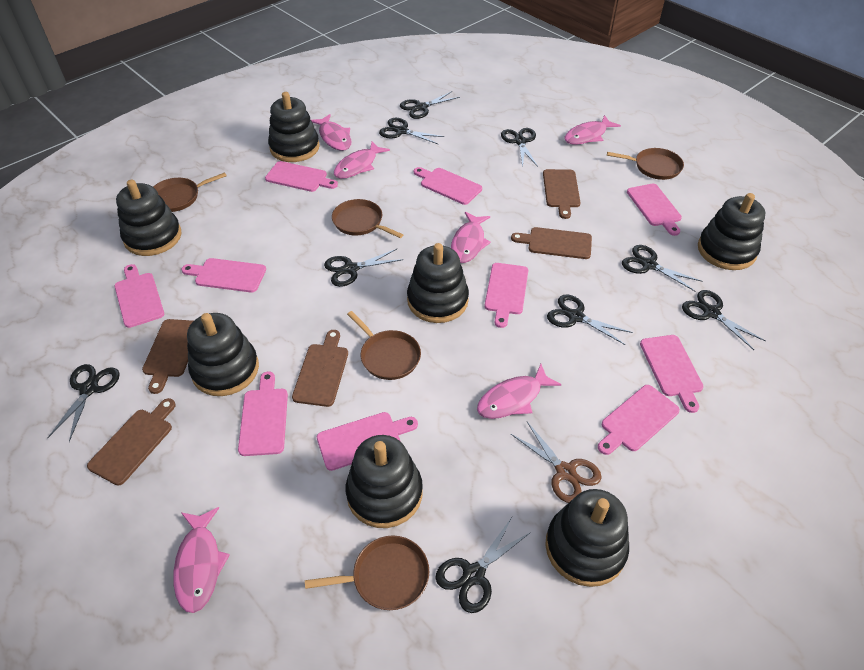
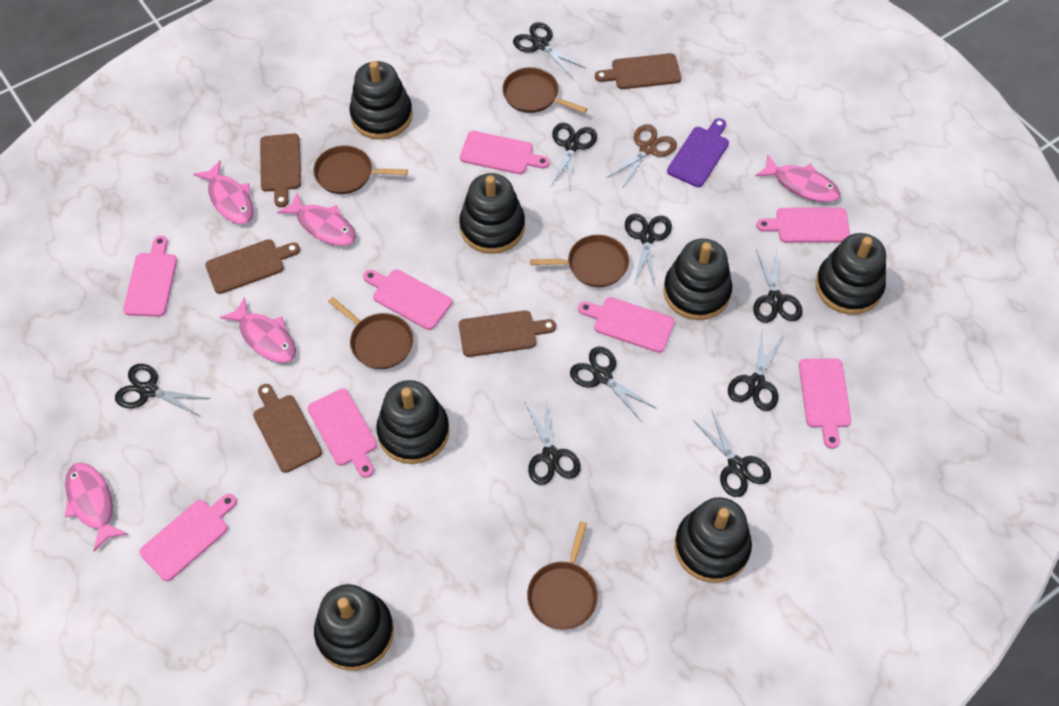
pink cutting board: 10 -> 8
pink fish: 6 -> 5
purple cutting board: 0 -> 1

